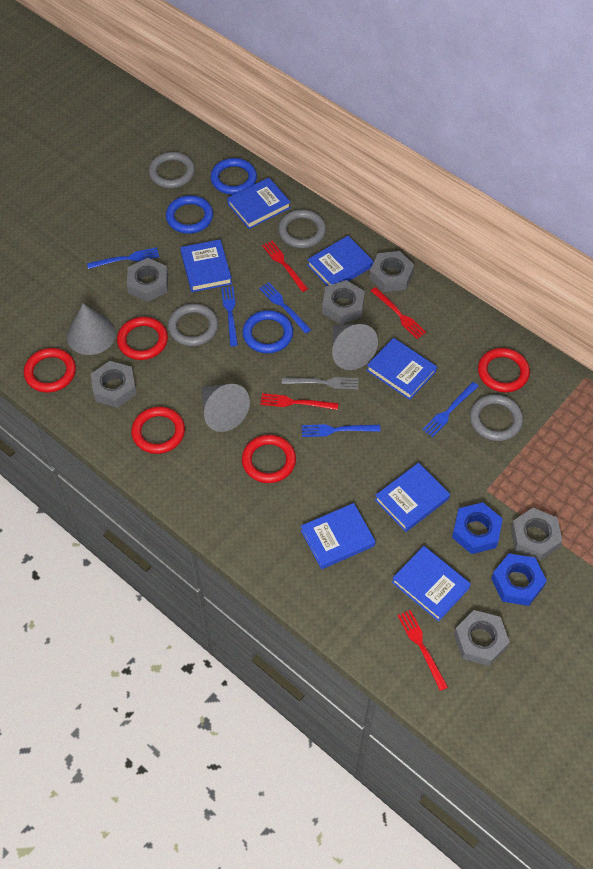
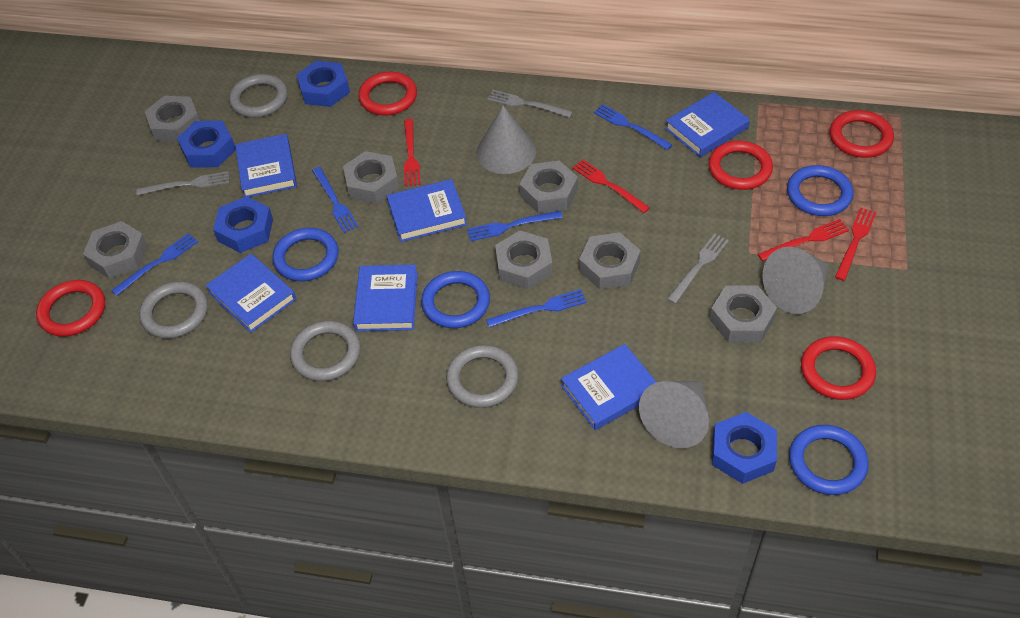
blue book: 7 -> 6
blue nut: 2 -> 4
blue ring: 3 -> 4
grey fork: 1 -> 3
grey nut: 6 -> 7

